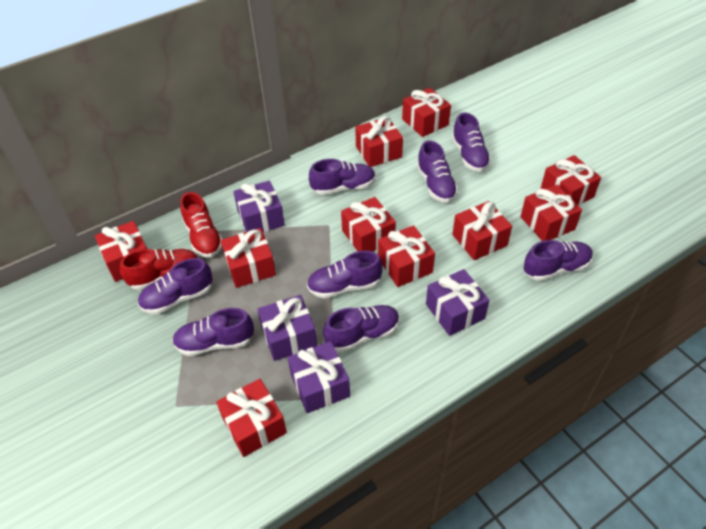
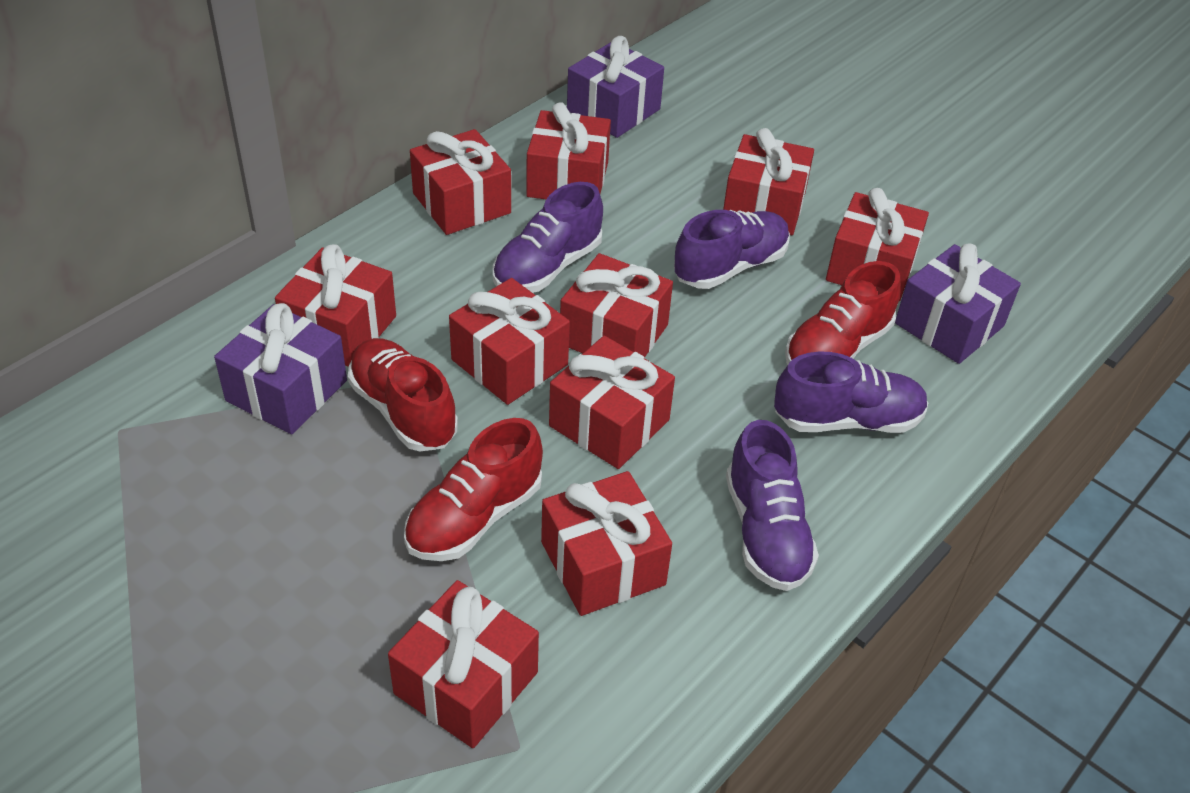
purple gift: 4 -> 3
purple shoe: 8 -> 4
red shoe: 2 -> 3

